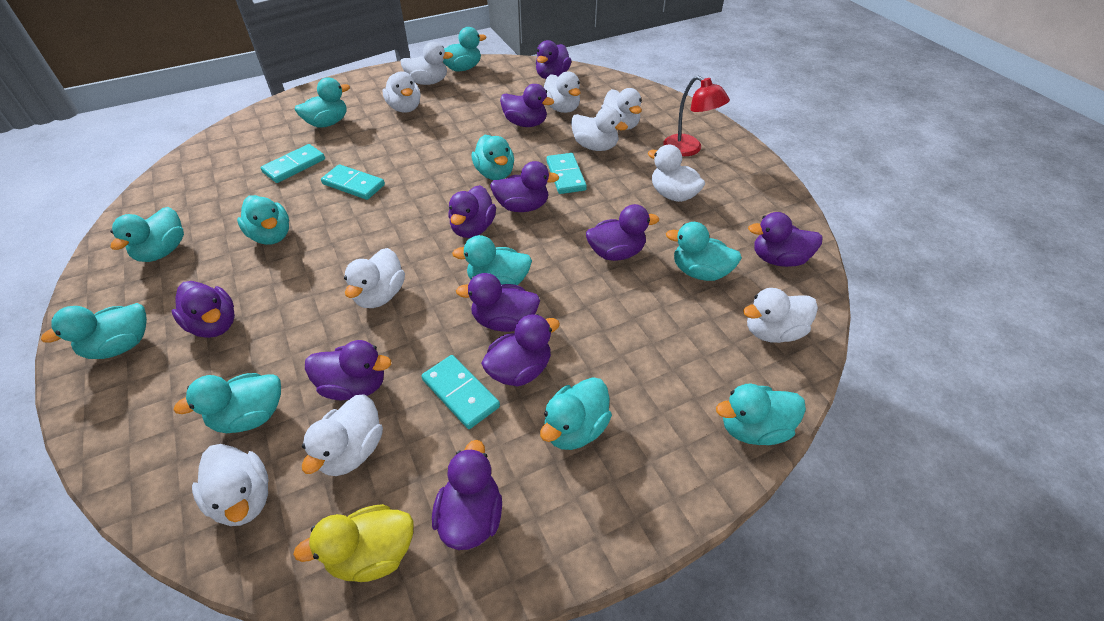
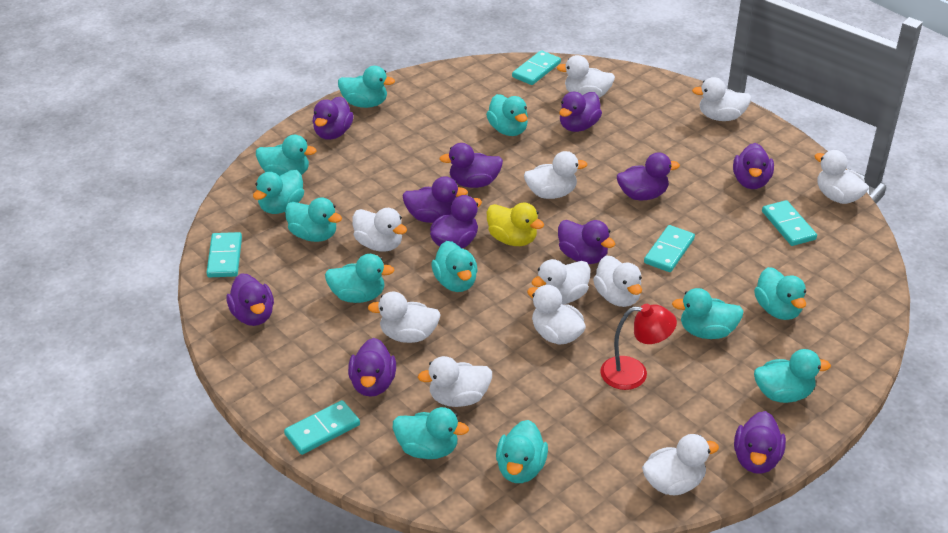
turquoise domino: 4 -> 5
turquoise duck: 11 -> 12
white duck: 10 -> 11

